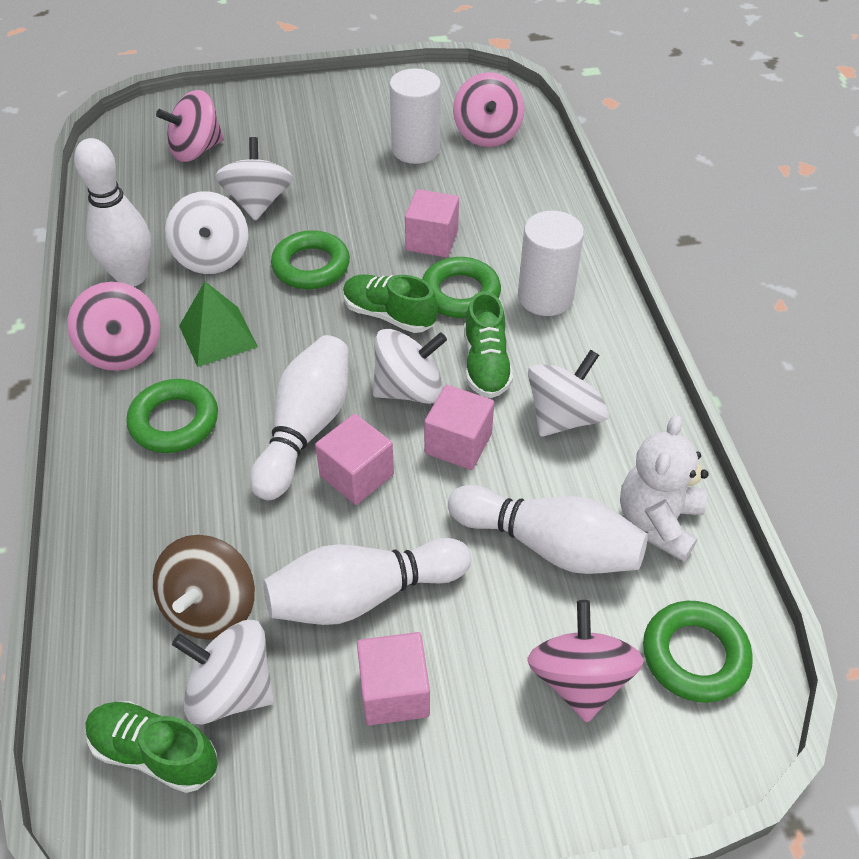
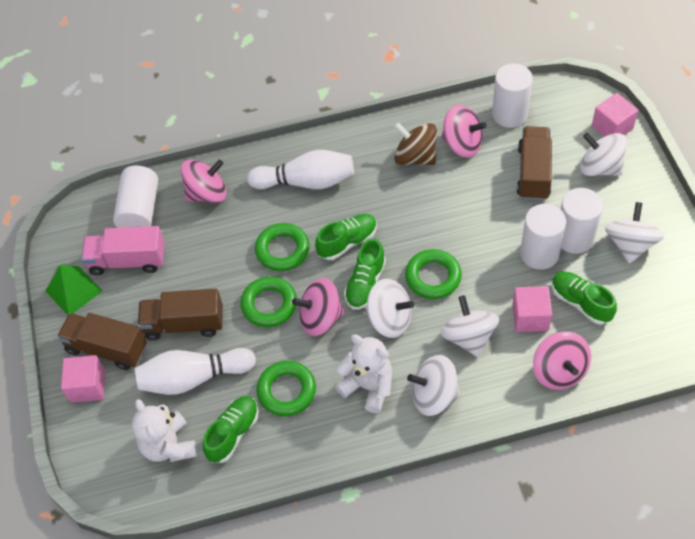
brown truck: 0 -> 3
green shoe: 3 -> 4
pink cube: 4 -> 3
pink truck: 0 -> 1
white bowling pin: 4 -> 2
white cylinder: 2 -> 4
white teddy bear: 1 -> 2

